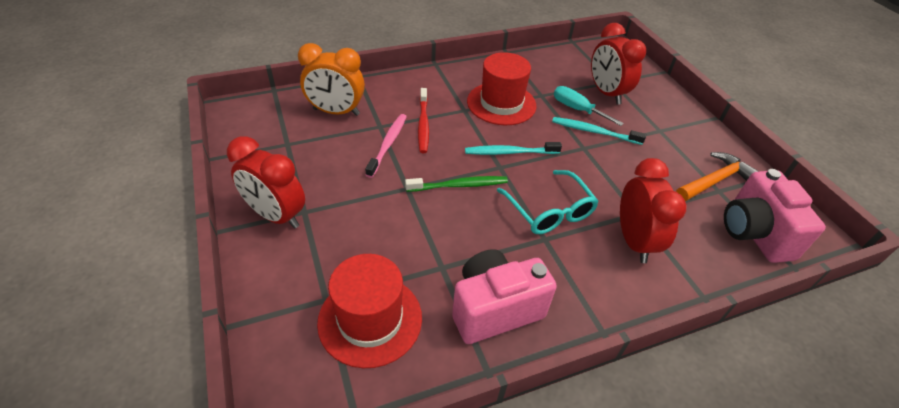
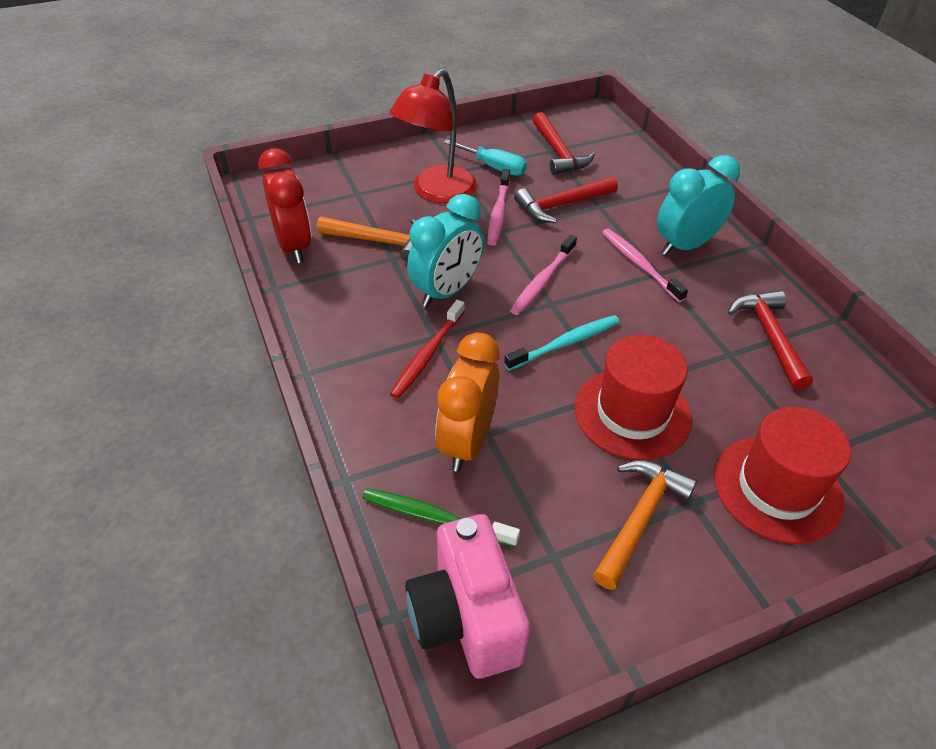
orange hammer: 1 -> 2
pink camera: 2 -> 1
pink toothbrush: 1 -> 3
red clock: 3 -> 1
red hammer: 0 -> 3
red lamp: 0 -> 1
turquoise clock: 0 -> 2
turquoise glasses: 1 -> 0
turquoise toothbrush: 2 -> 1

